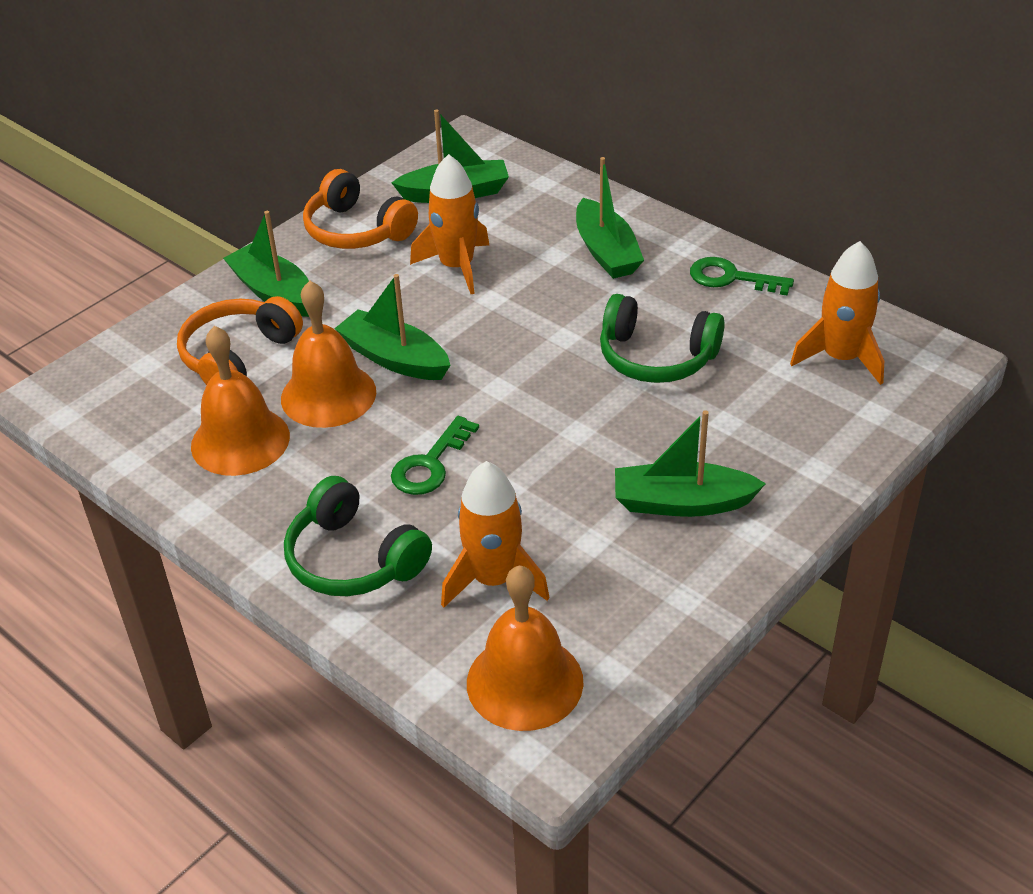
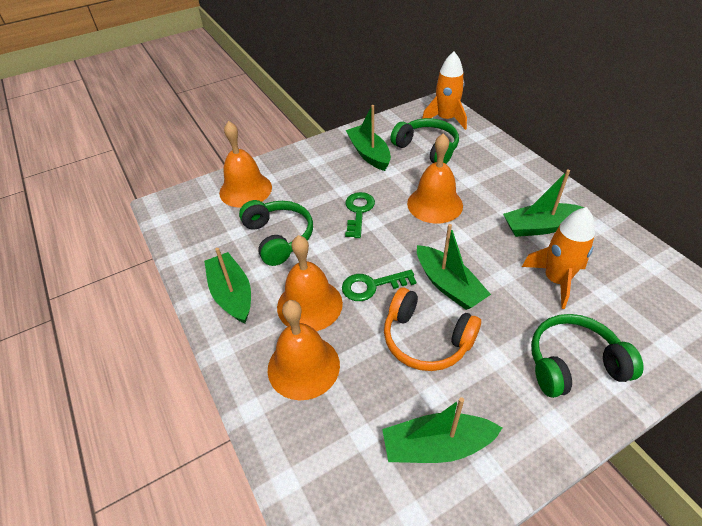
green headphones: 2 -> 3
orange bell: 3 -> 4
orange headphones: 2 -> 1
orange rocket: 3 -> 2

